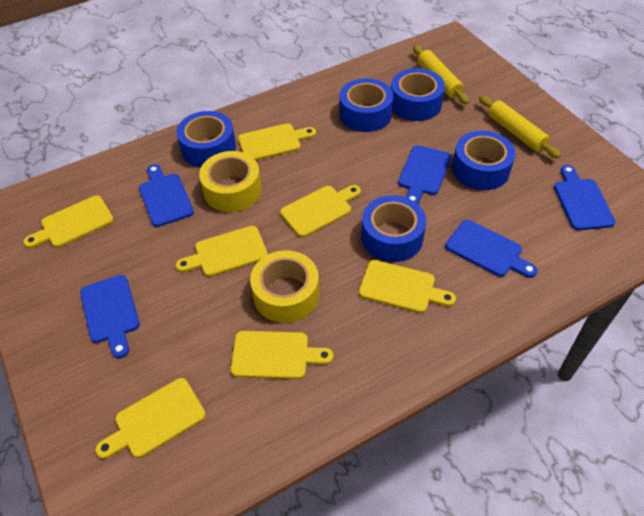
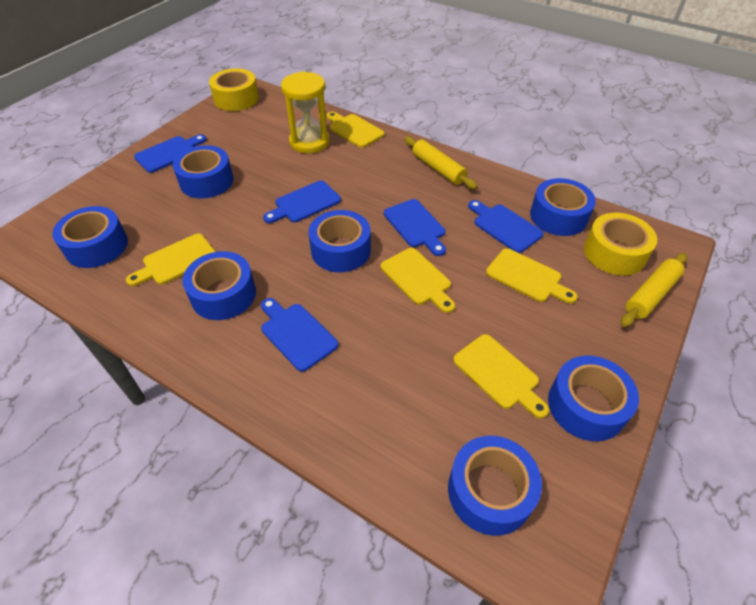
blue tape: 5 -> 7
yellow cutting board: 7 -> 5
yellow hourglass: 0 -> 1

